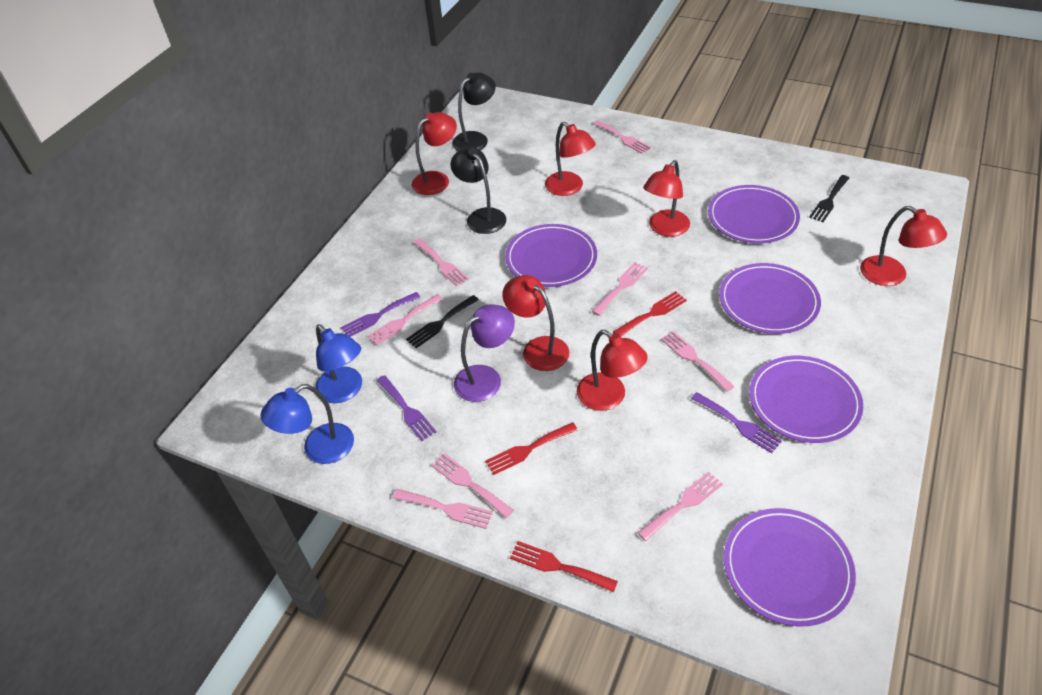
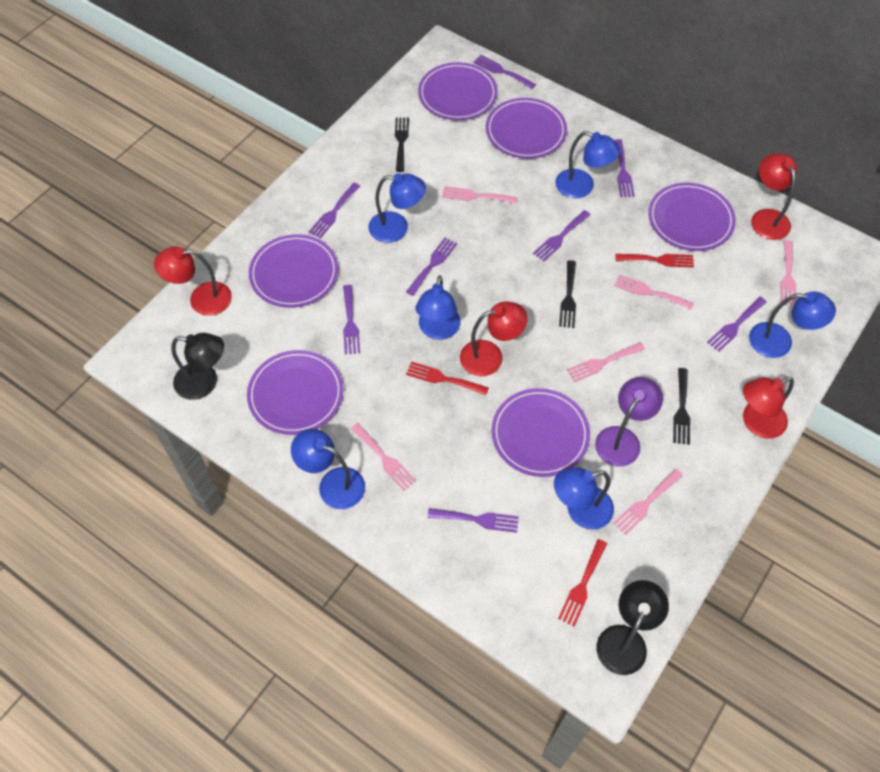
black fork: 2 -> 3
blue lamp: 2 -> 6
pink fork: 8 -> 6
purple fork: 3 -> 8
purple plate: 5 -> 6
red lamp: 6 -> 4

